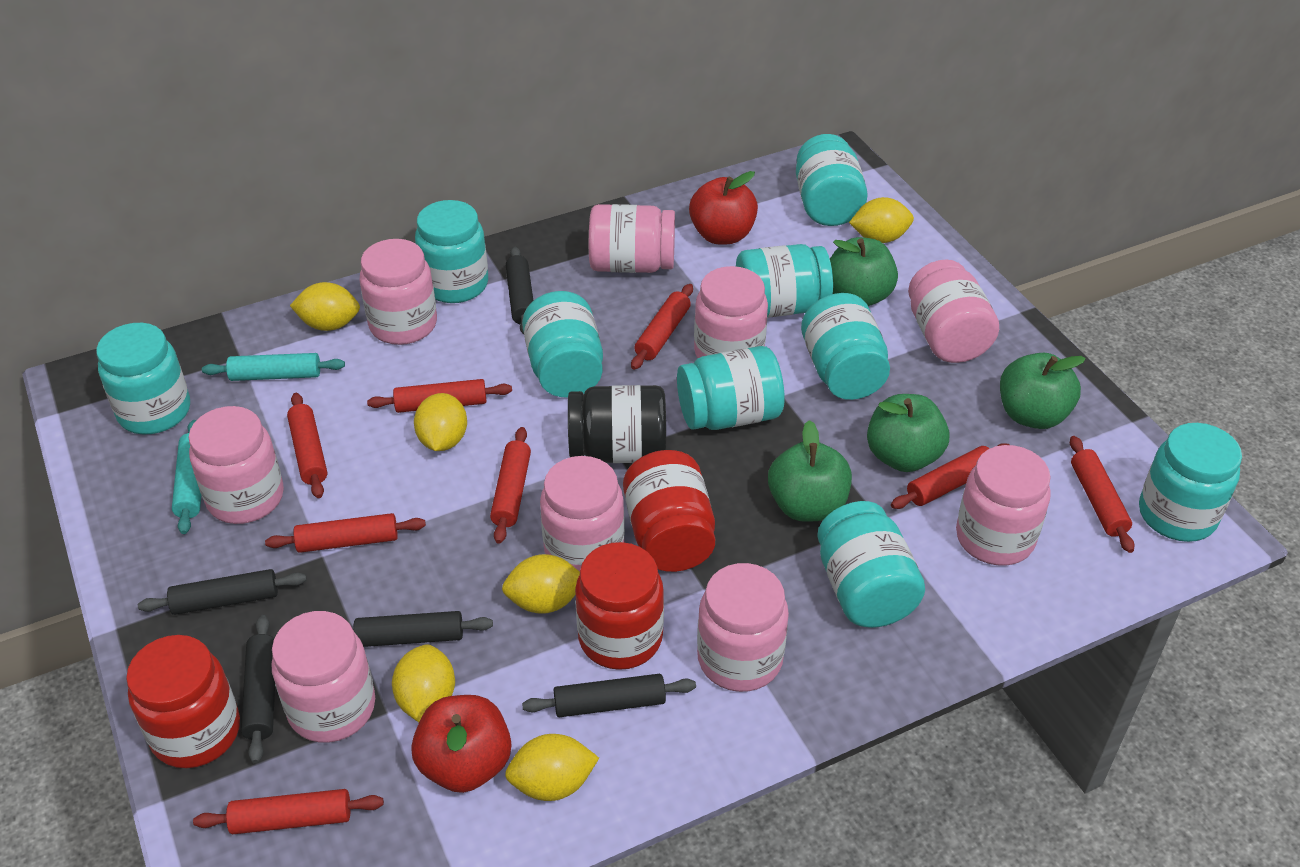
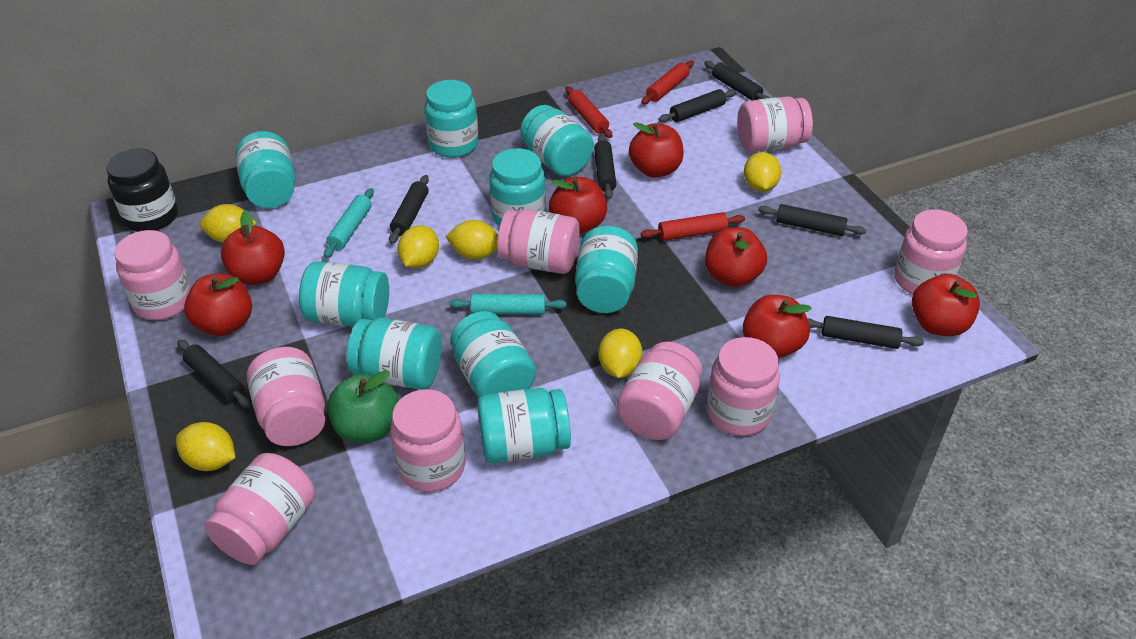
black rolling pin: 5 -> 7
green apple: 4 -> 1
red apple: 2 -> 7
red jar: 3 -> 0
red rolling pin: 8 -> 3

